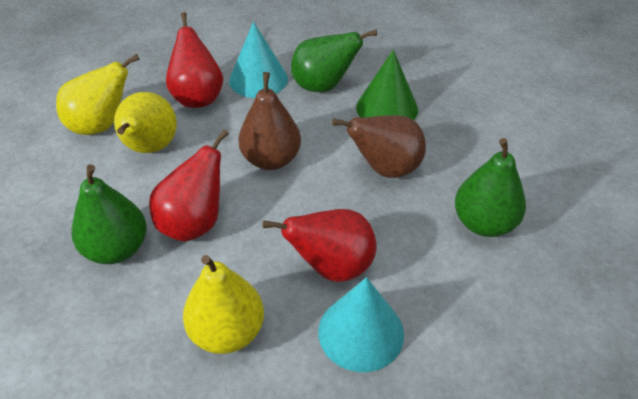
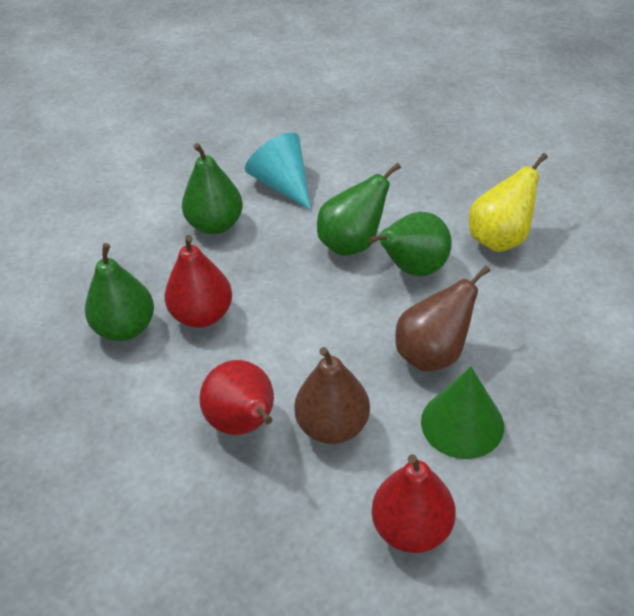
green pear: 3 -> 4
turquoise cone: 2 -> 1
yellow pear: 3 -> 1

